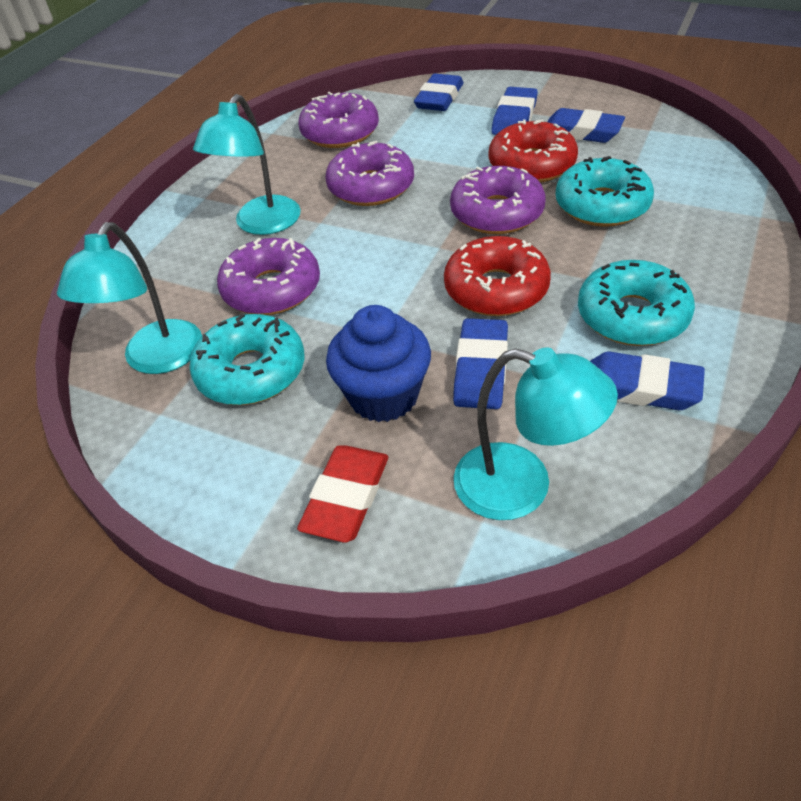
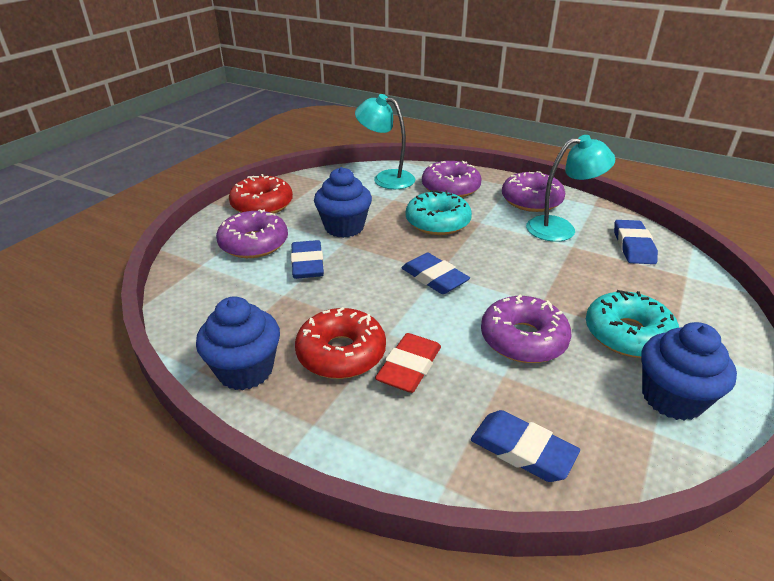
blue cupcake: 1 -> 3
blue eraser: 5 -> 4
turquoise donut: 3 -> 2
turquoise lamp: 3 -> 2

